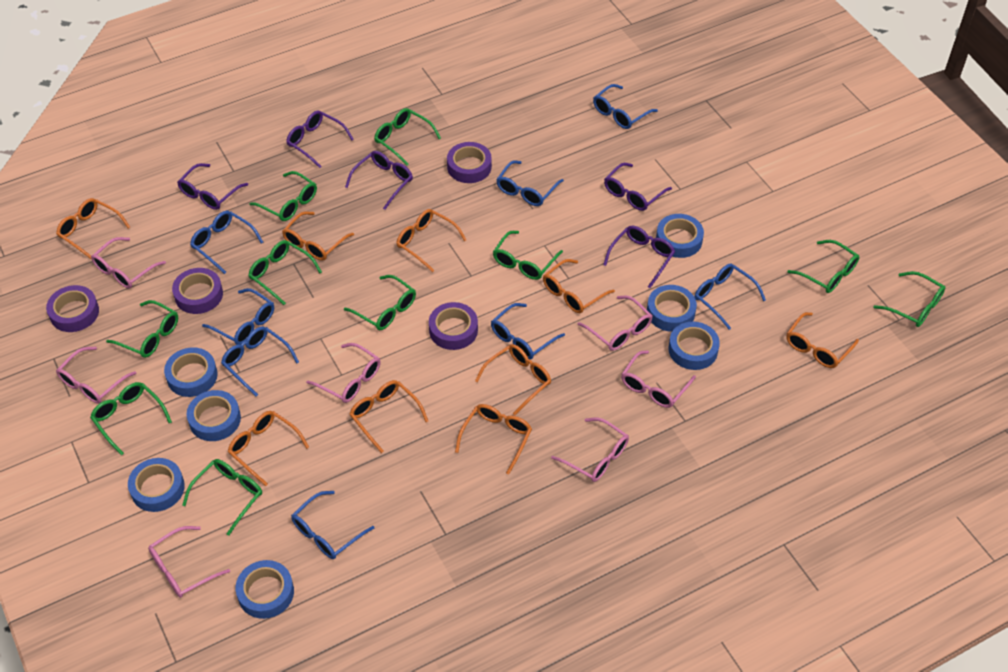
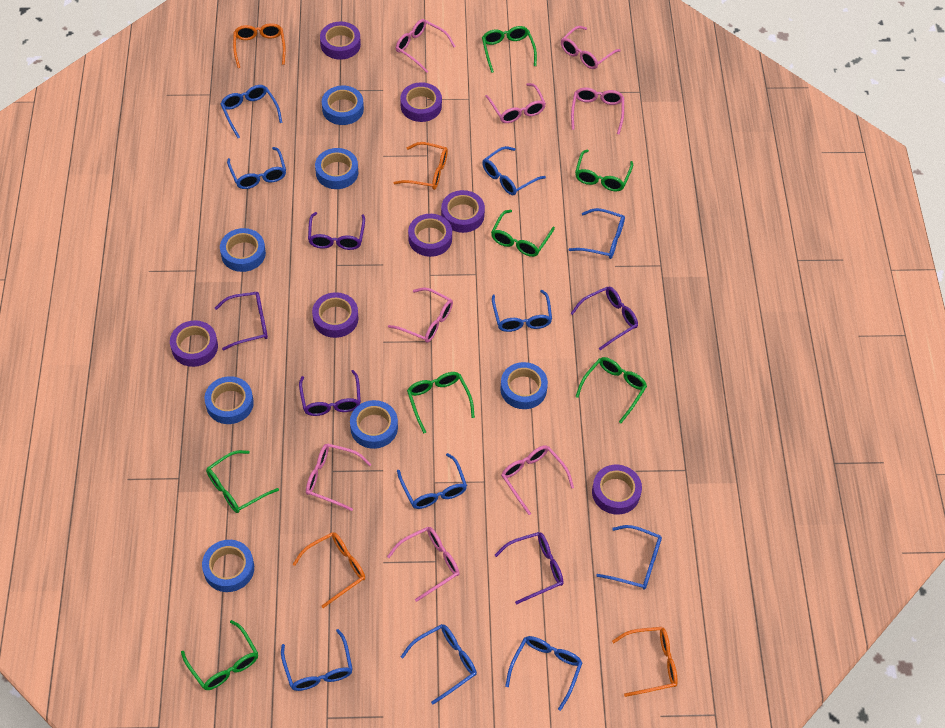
blue glasses: 8 -> 10
green glasses: 10 -> 7
orange glasses: 9 -> 4
pink glasses: 7 -> 8
purple tape: 4 -> 7

